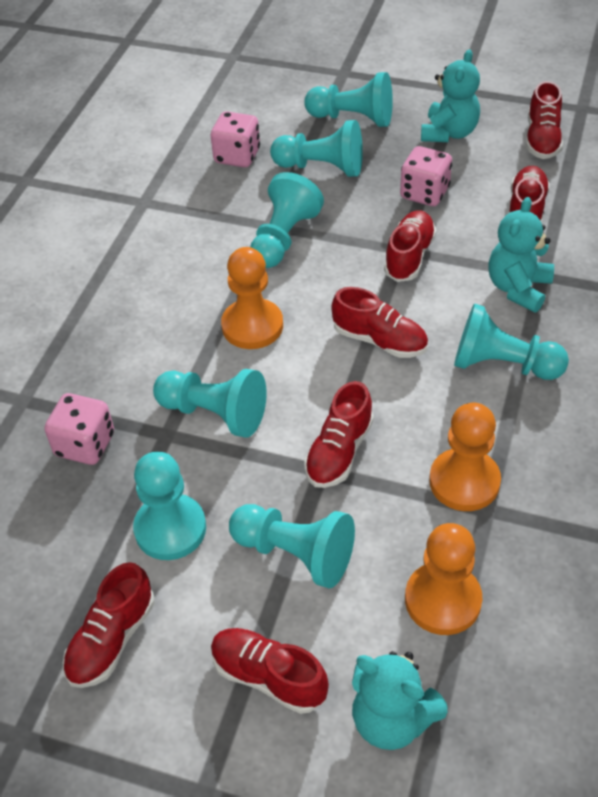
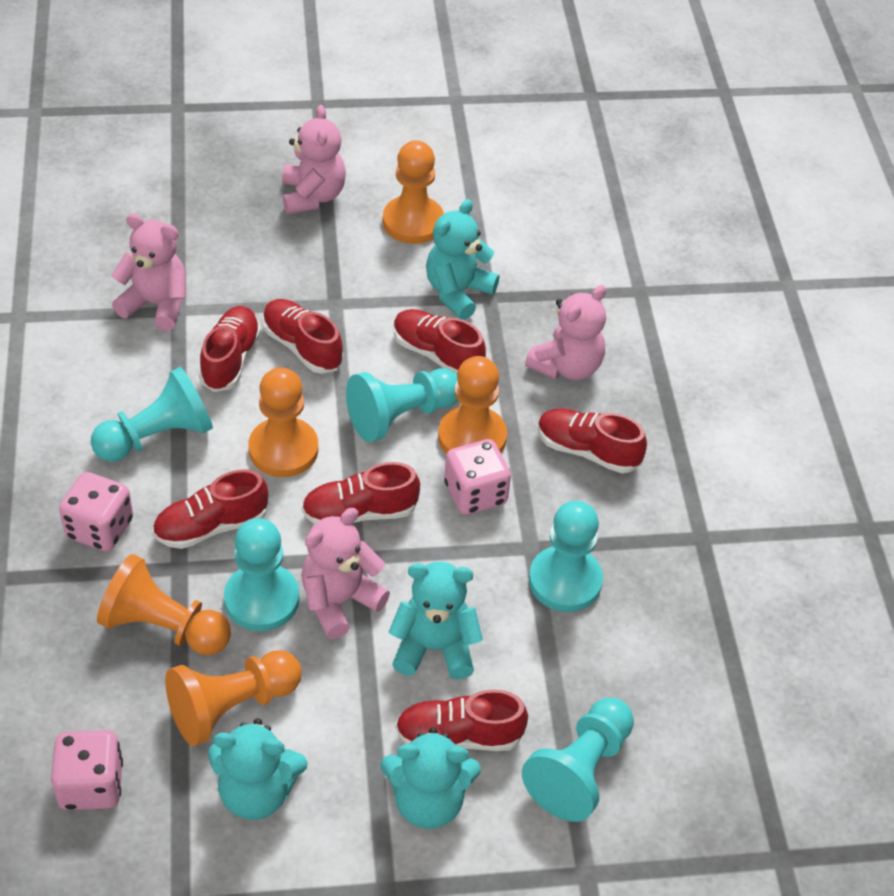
orange pawn: 3 -> 5
pink teddy bear: 0 -> 4
turquoise pawn: 7 -> 5
turquoise teddy bear: 3 -> 4

